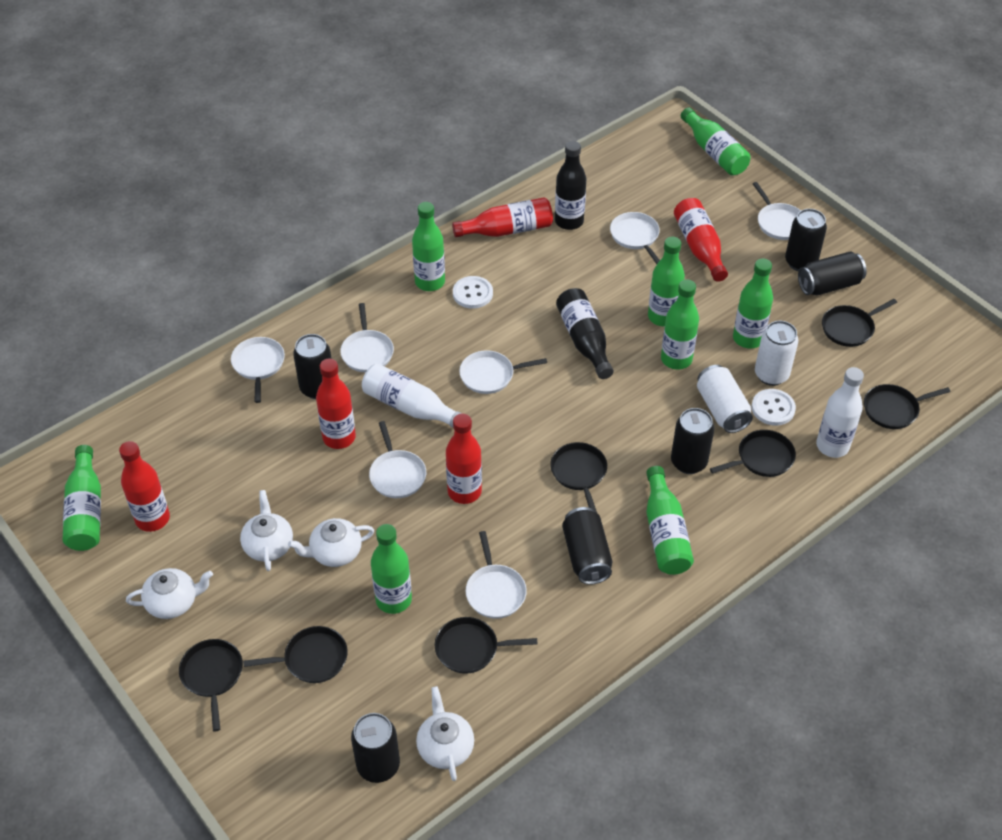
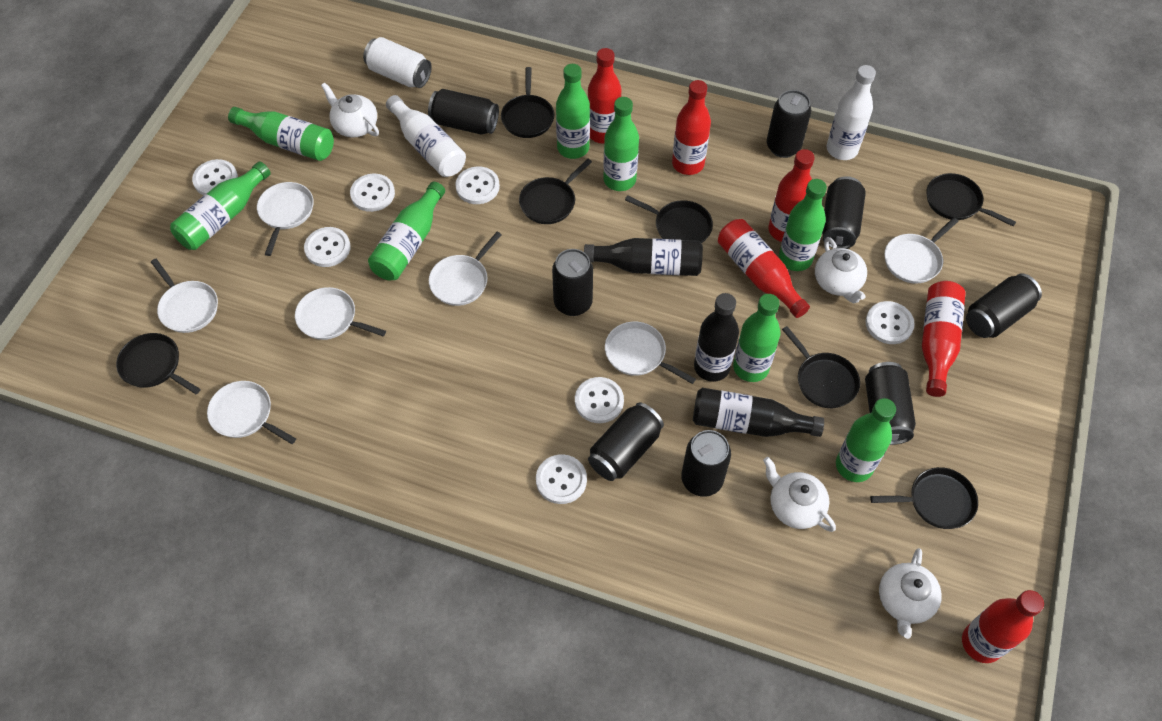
black bottle: 2 -> 3
black can: 6 -> 8
red bottle: 5 -> 6
white button: 2 -> 7
white can: 2 -> 1

